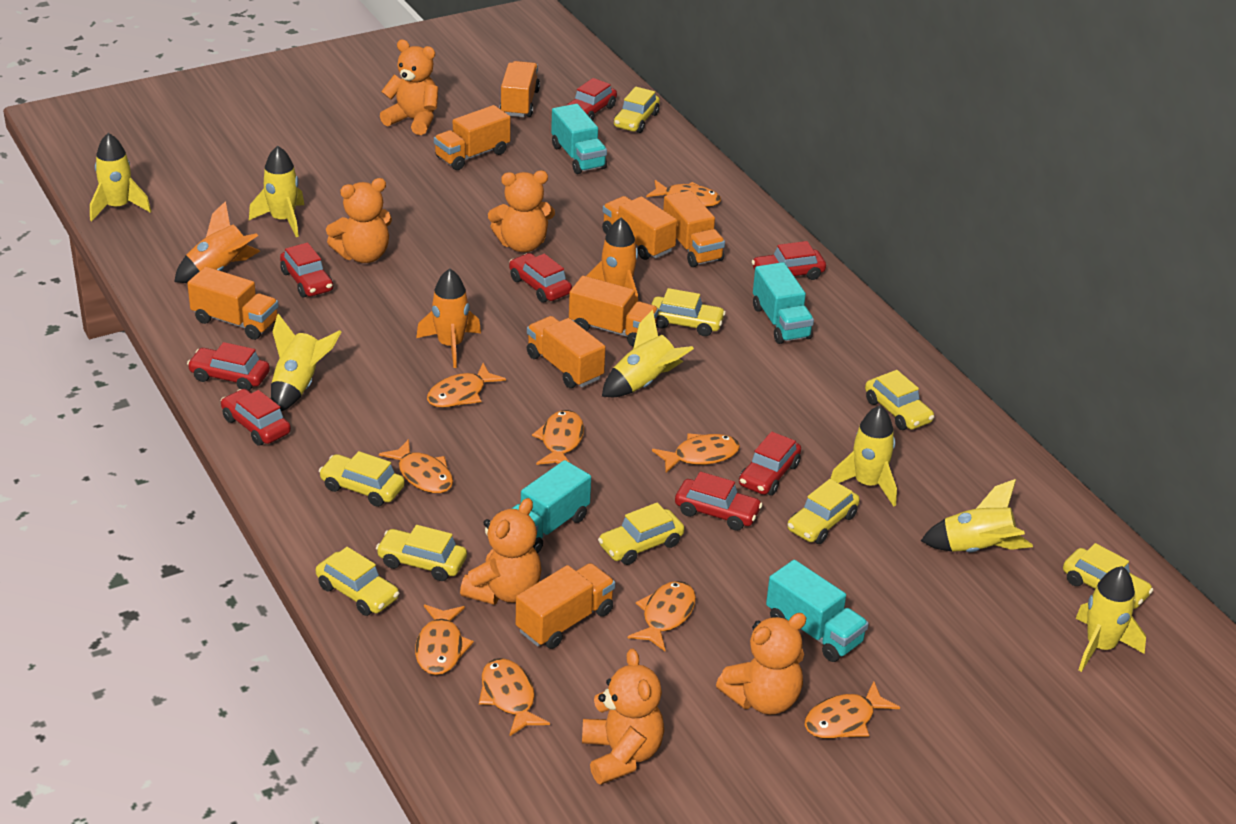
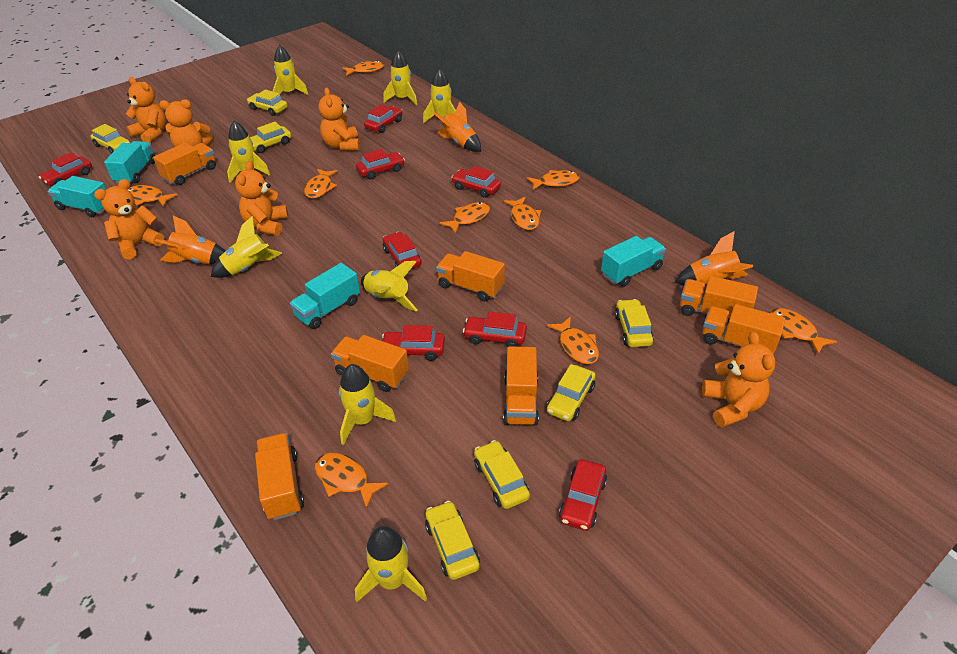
orange truck: 8 -> 7
yellow car: 9 -> 7
yellow rocket: 7 -> 8

